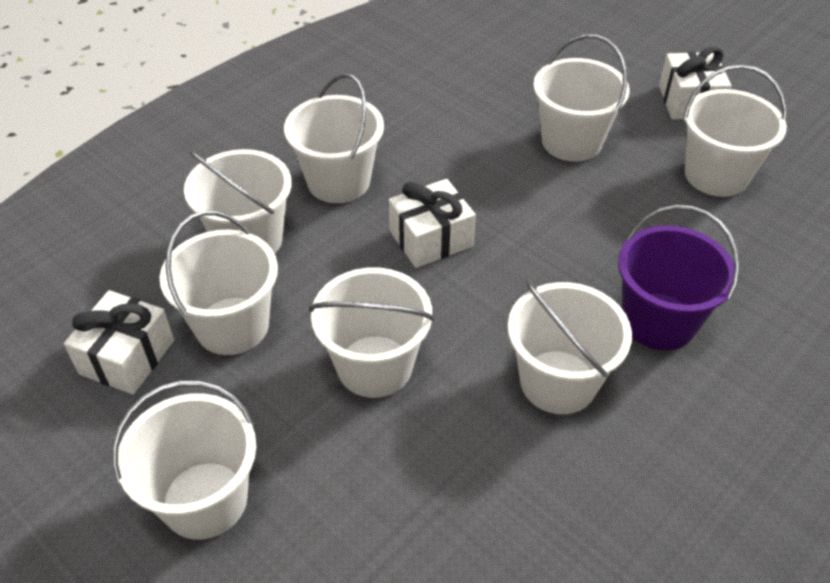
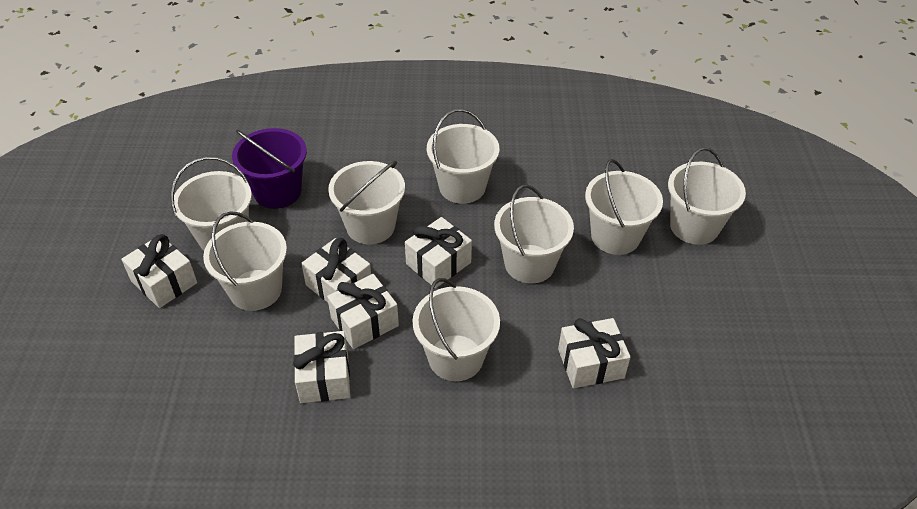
white gift: 3 -> 6

